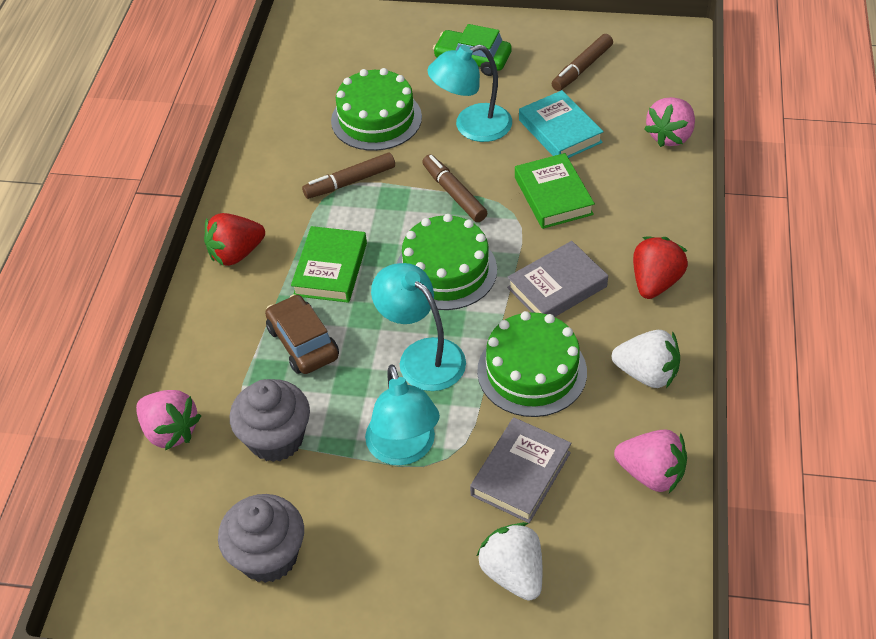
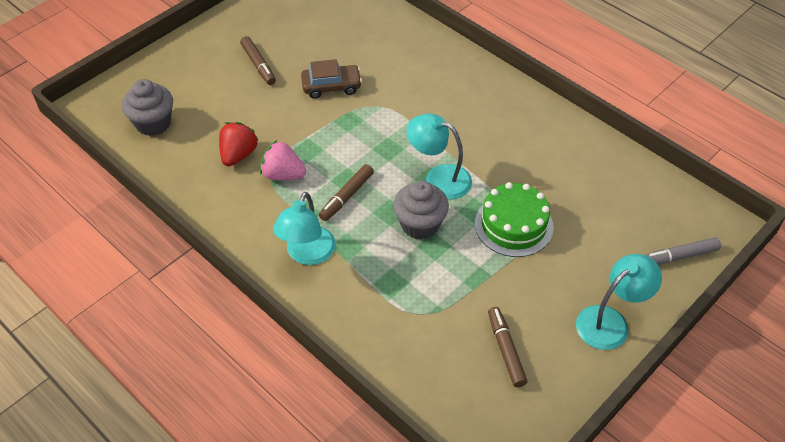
green book: 2 -> 0
green cake: 3 -> 1
green car: 1 -> 0
grey book: 2 -> 0
grey marker: 0 -> 1
pink strawberry: 3 -> 1
red strawberry: 2 -> 1
turquoise book: 1 -> 0
white strawberry: 2 -> 0

